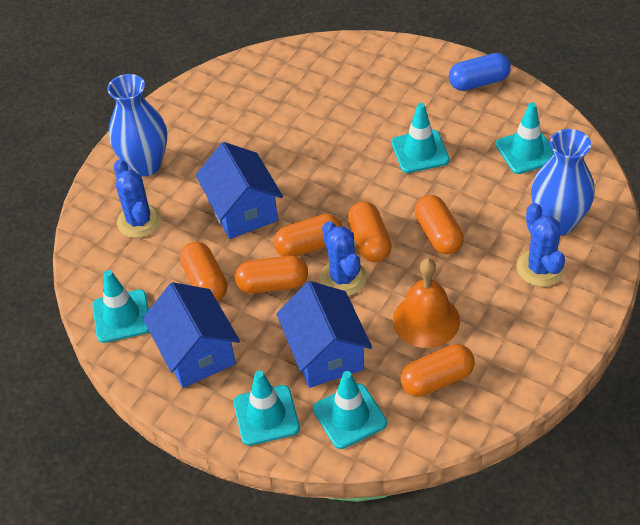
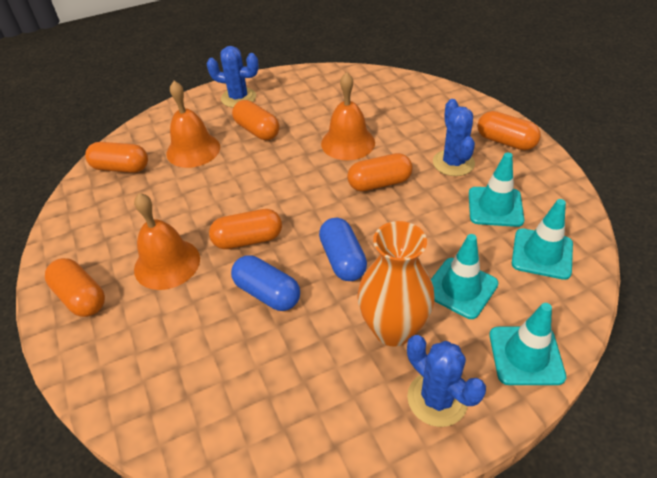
blue capsule: 1 -> 2
blue house: 3 -> 0
blue vase: 2 -> 0
orange bell: 1 -> 3
orange vase: 0 -> 1
turquoise traffic cone: 5 -> 4

